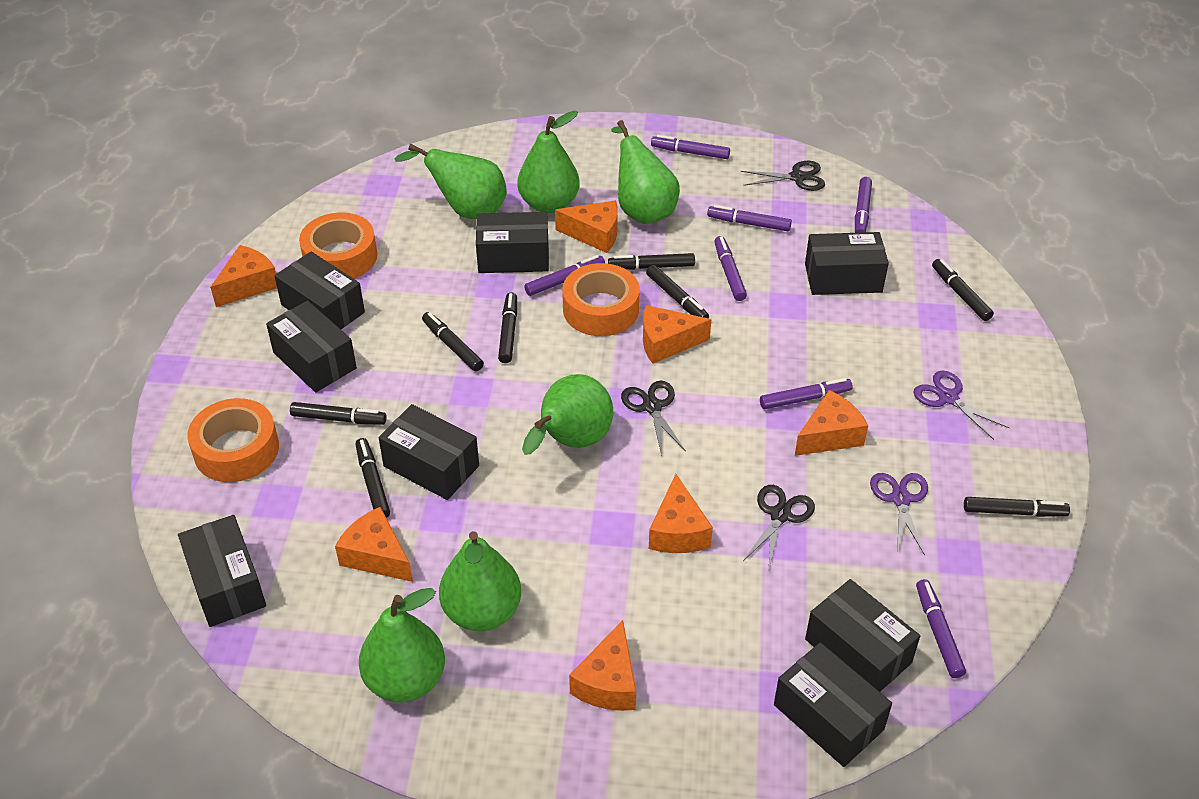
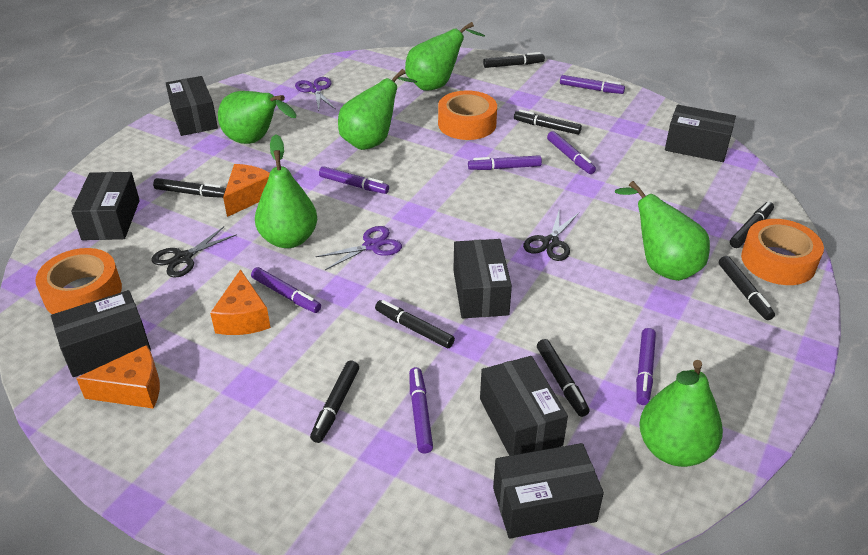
black box: 8 -> 7
black scissors: 3 -> 2
orange cheese: 7 -> 3

